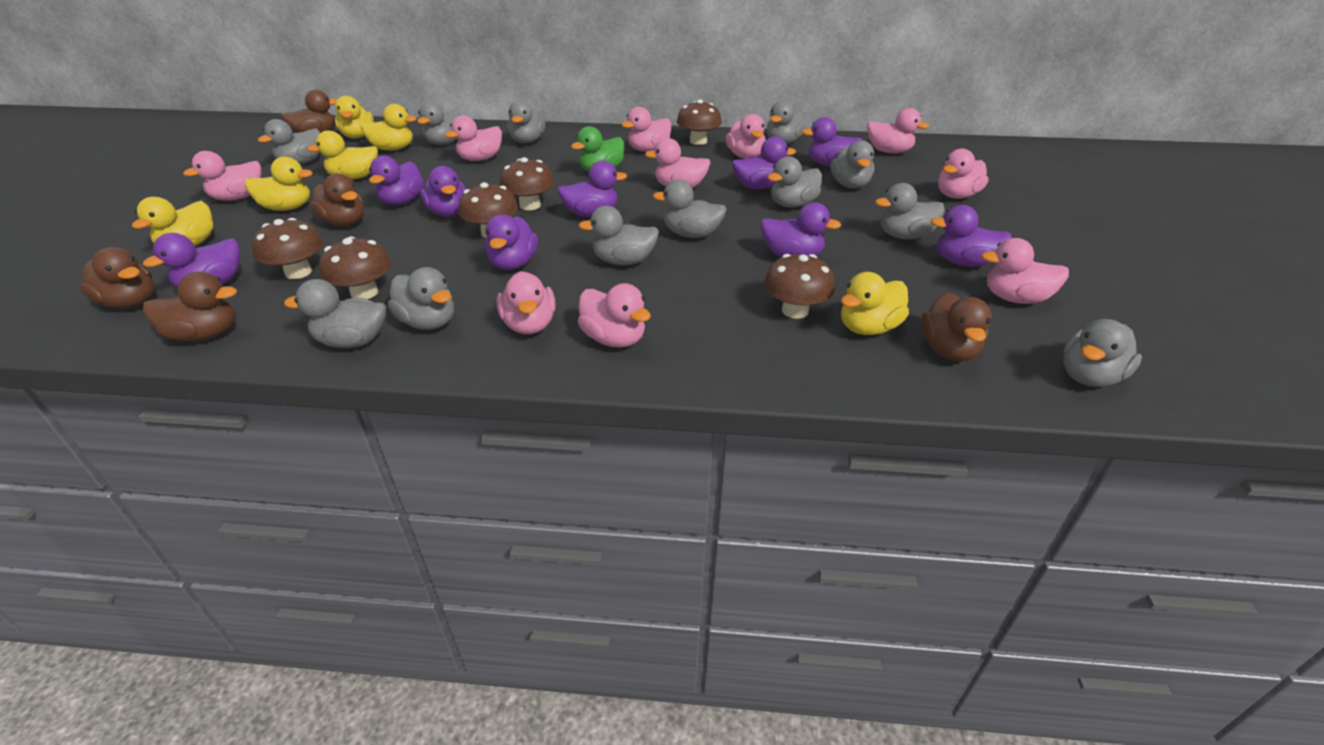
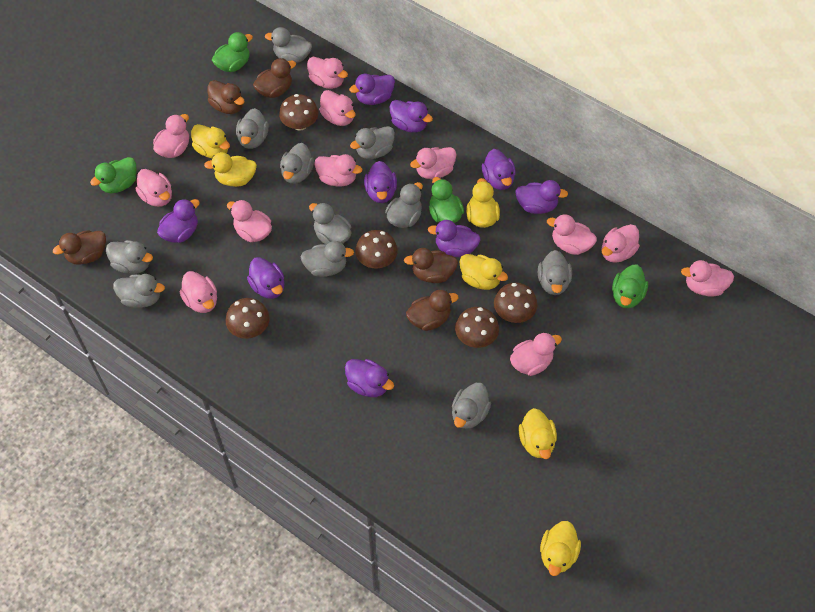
brown mushroom: 6 -> 5
green duck: 1 -> 4
grey duck: 12 -> 11
pink duck: 10 -> 12

